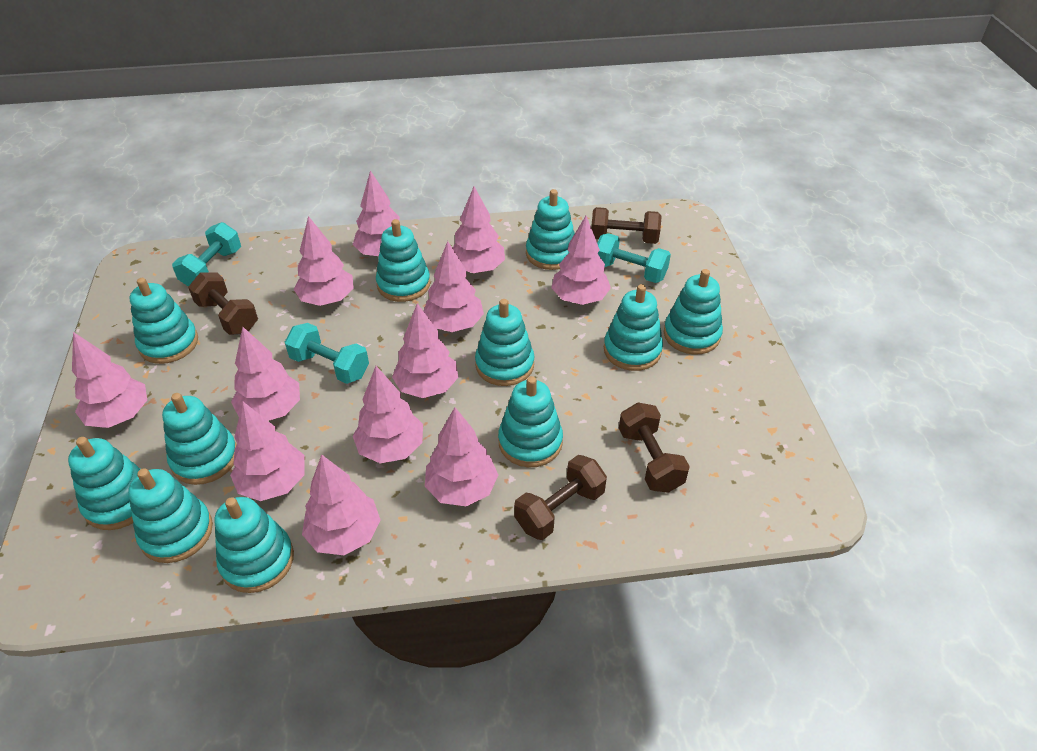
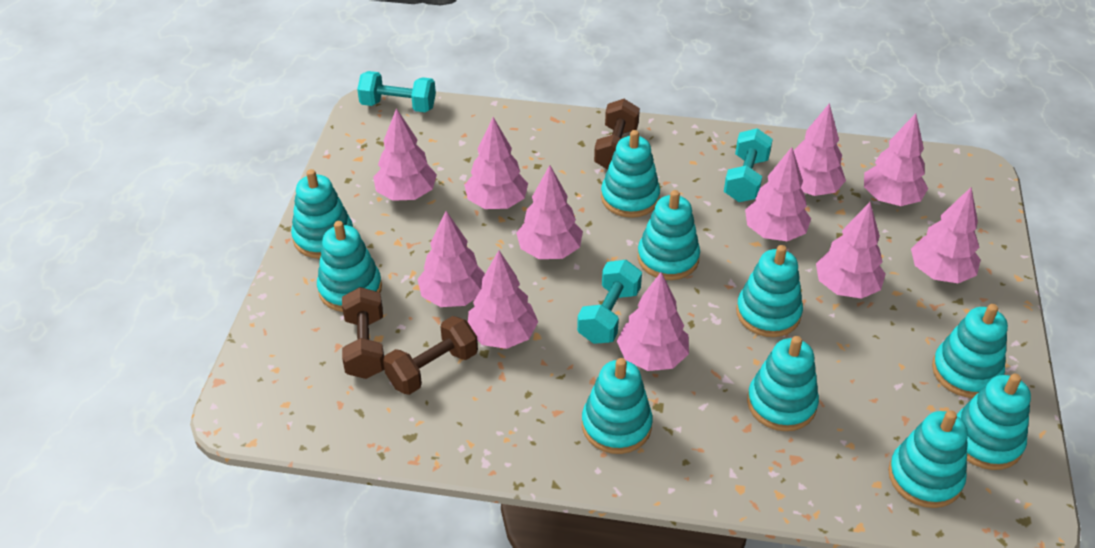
brown dumbbell: 4 -> 3
pink tree: 12 -> 11
turquoise stacking toy: 11 -> 10

